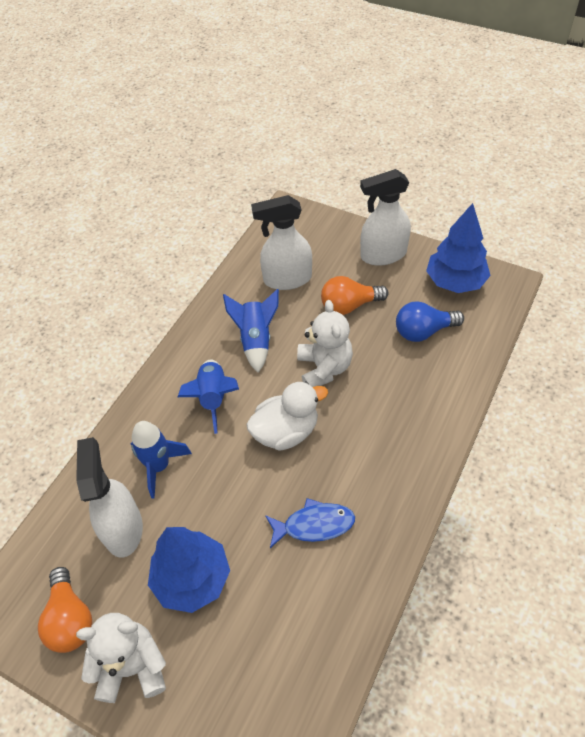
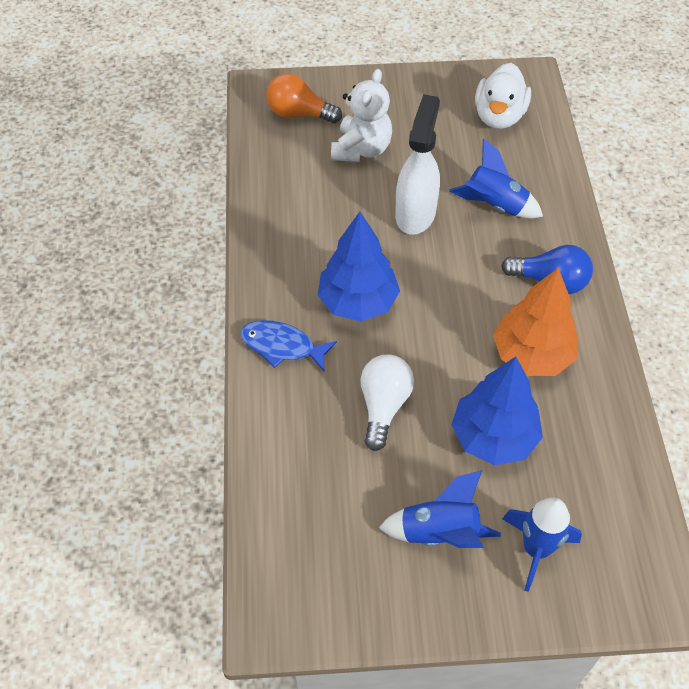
orange light bulb: 2 -> 1
orange tree: 0 -> 1
white light bulb: 0 -> 1
white spray bottle: 3 -> 1
white teddy bear: 2 -> 1

